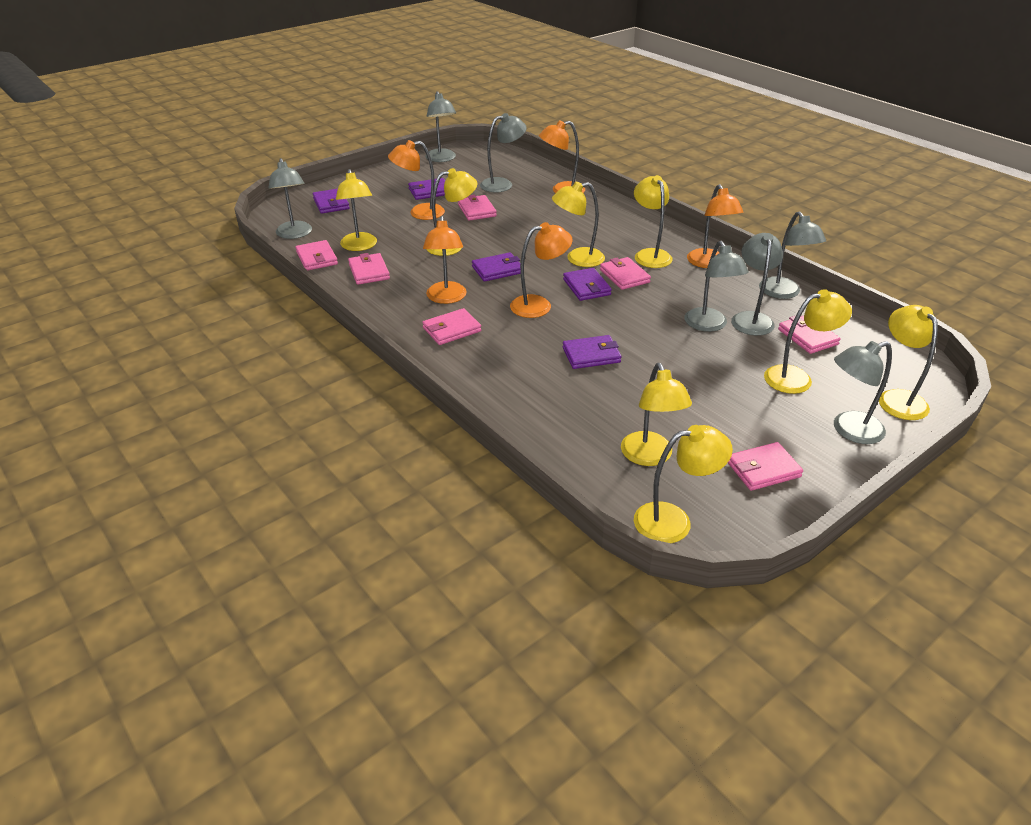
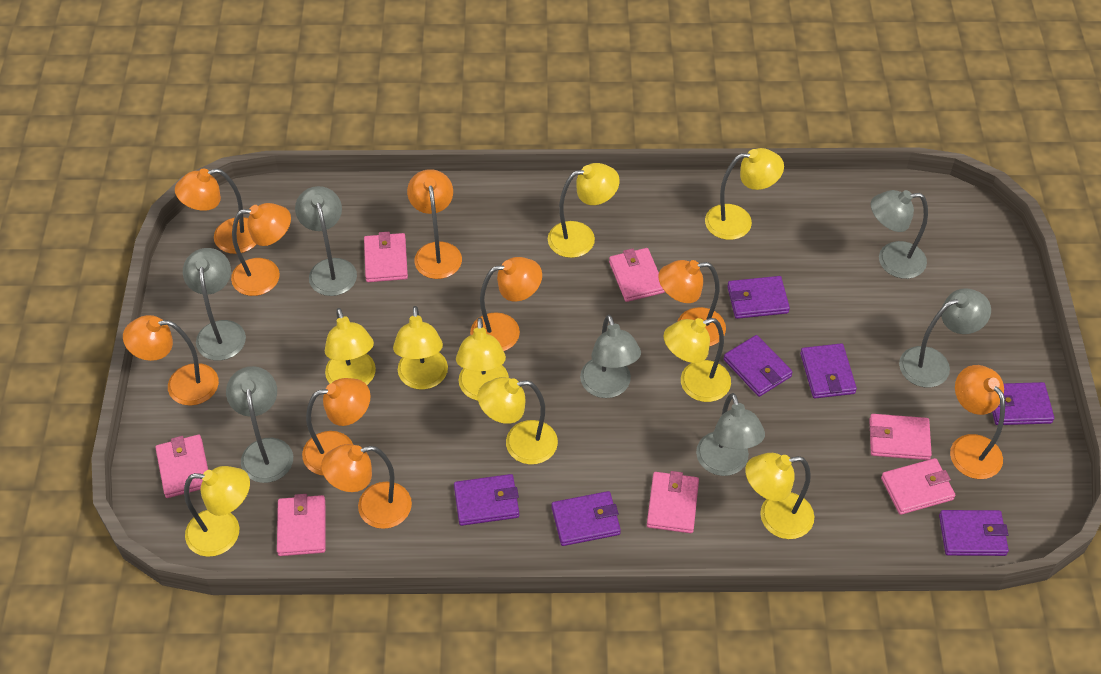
orange lamp: 5 -> 9
purple wallet: 5 -> 7
yellow lamp: 8 -> 9

